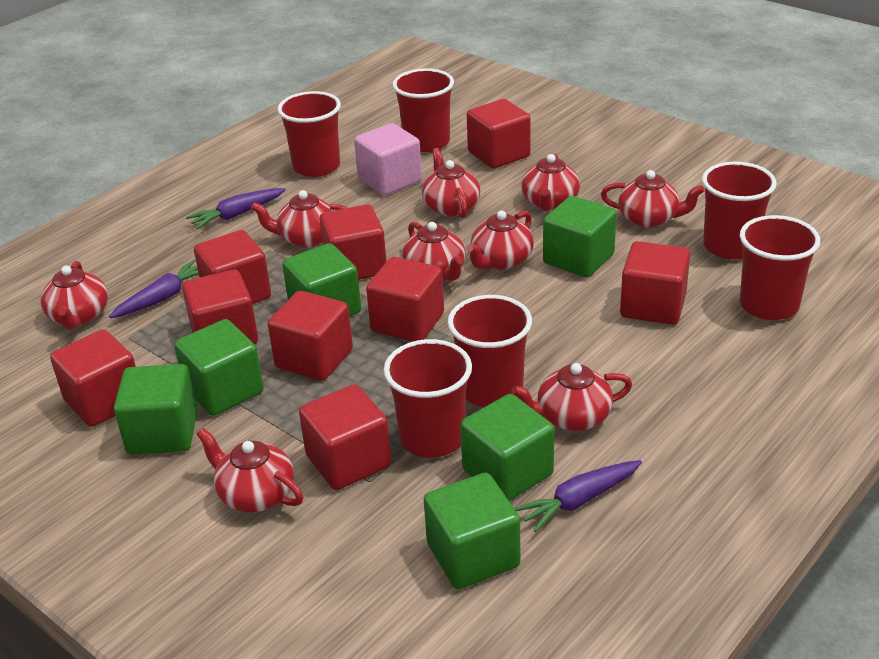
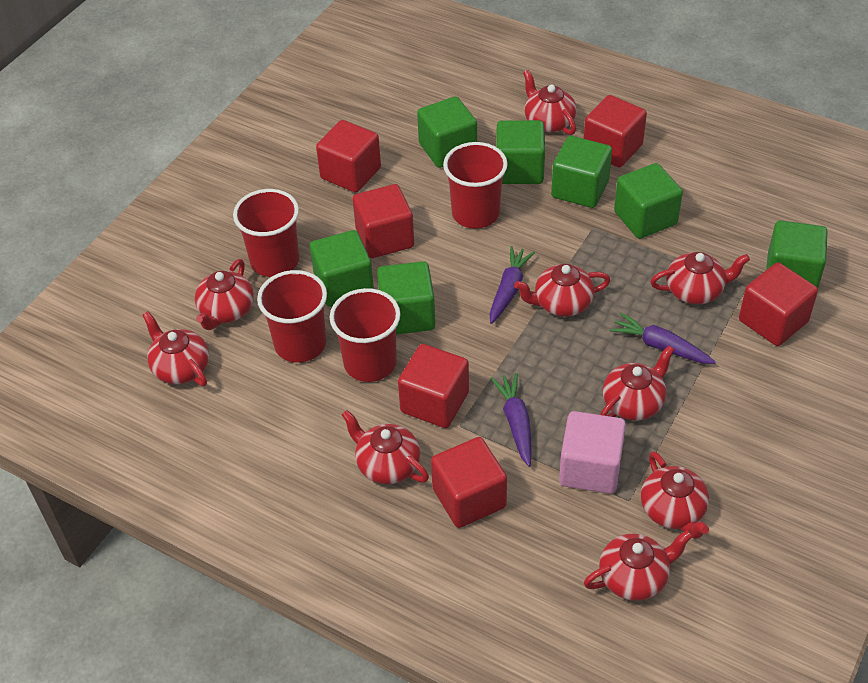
green cube: 6 -> 7
red cube: 9 -> 6
red cup: 6 -> 4

